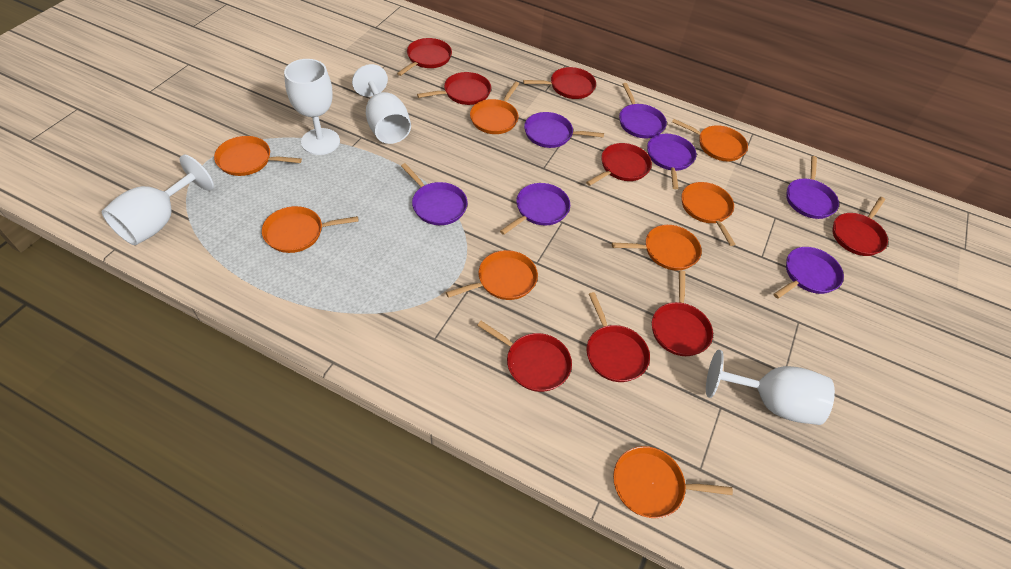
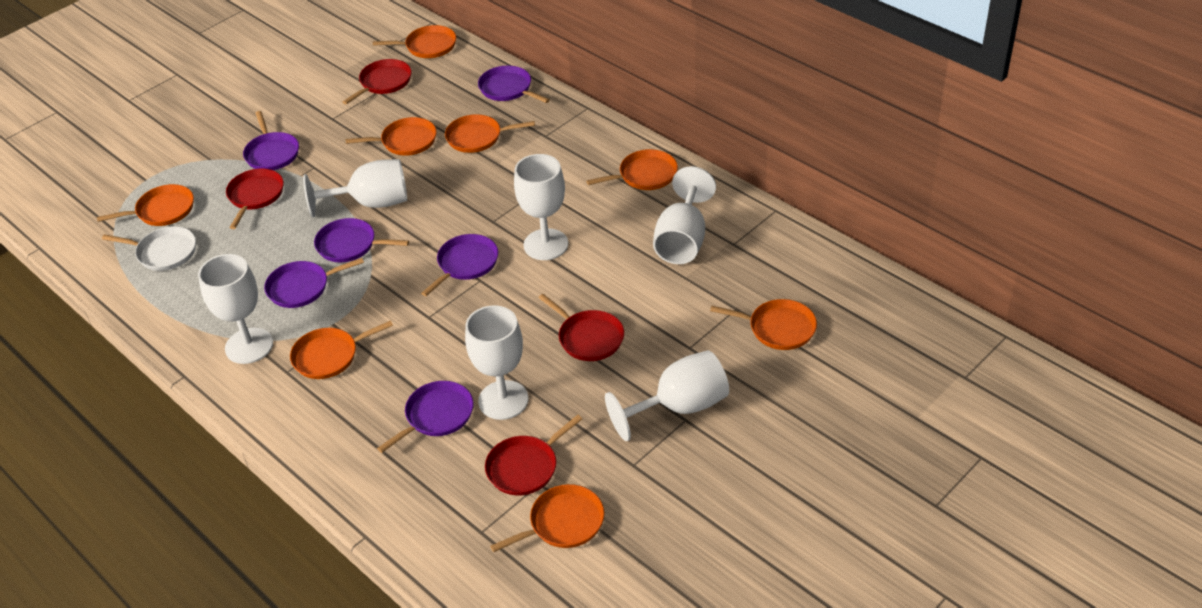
purple pan: 7 -> 6
red pan: 8 -> 4
white goblet: 4 -> 6
white pan: 0 -> 1

